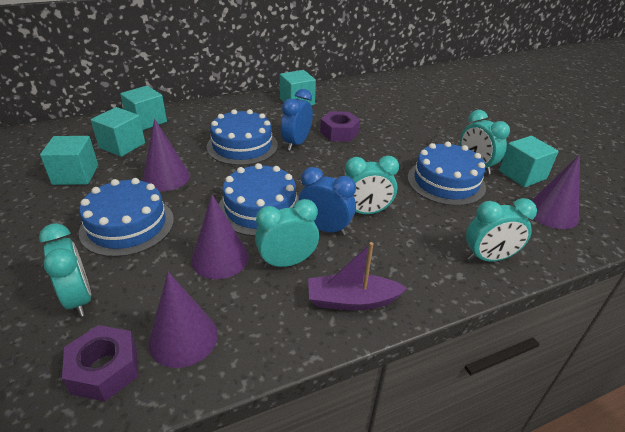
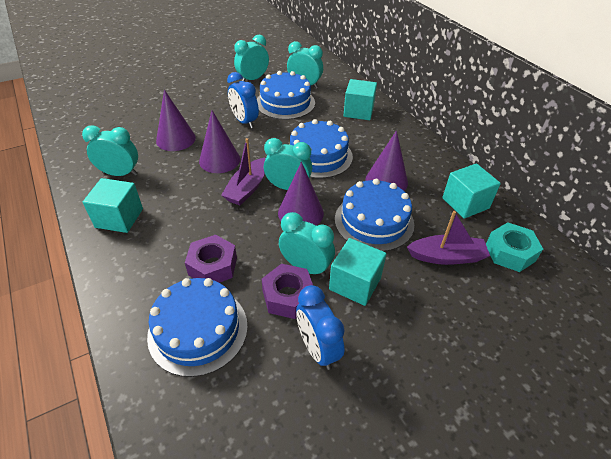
purple boat: 1 -> 2
turquoise cube: 5 -> 4
turquoise nut: 0 -> 1

